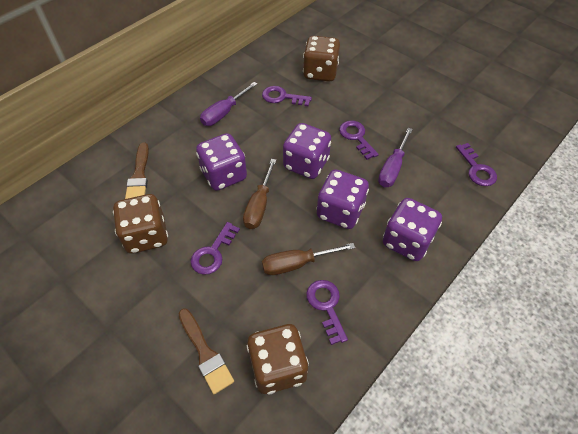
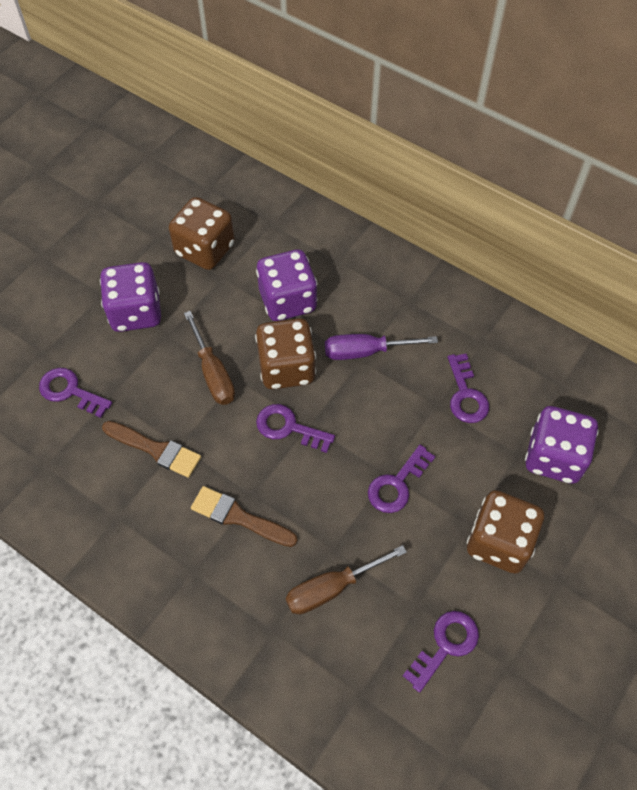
purple dice: 4 -> 3
purple screwdriver: 2 -> 1

